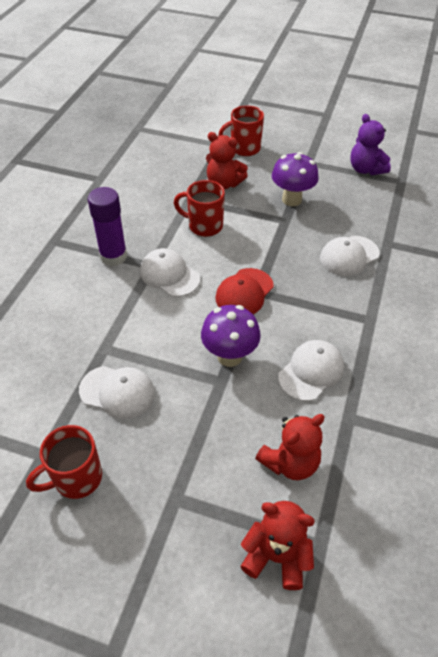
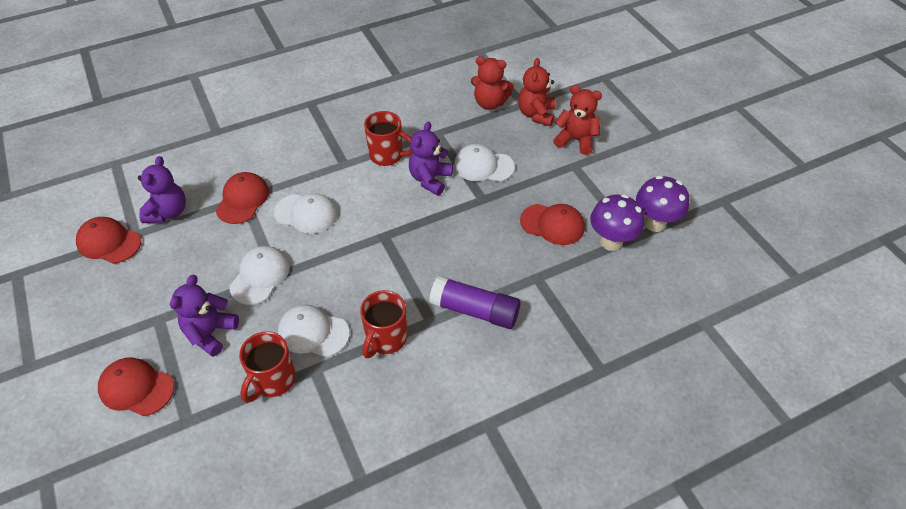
purple teddy bear: 1 -> 3
red cap: 1 -> 4

